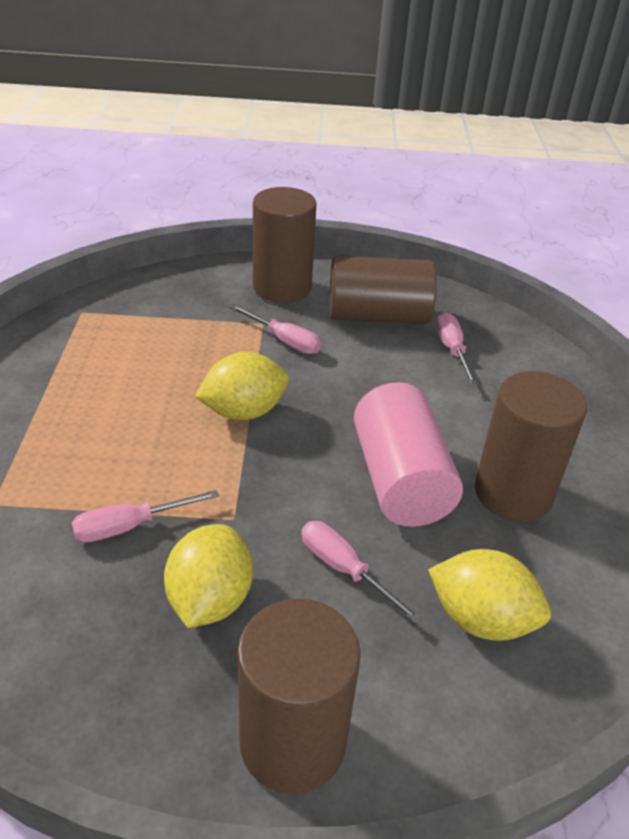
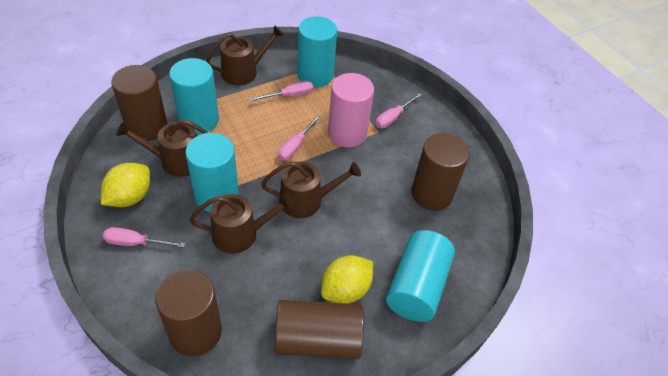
brown watering can: 0 -> 4
turquoise cylinder: 0 -> 4
yellow lemon: 3 -> 2

